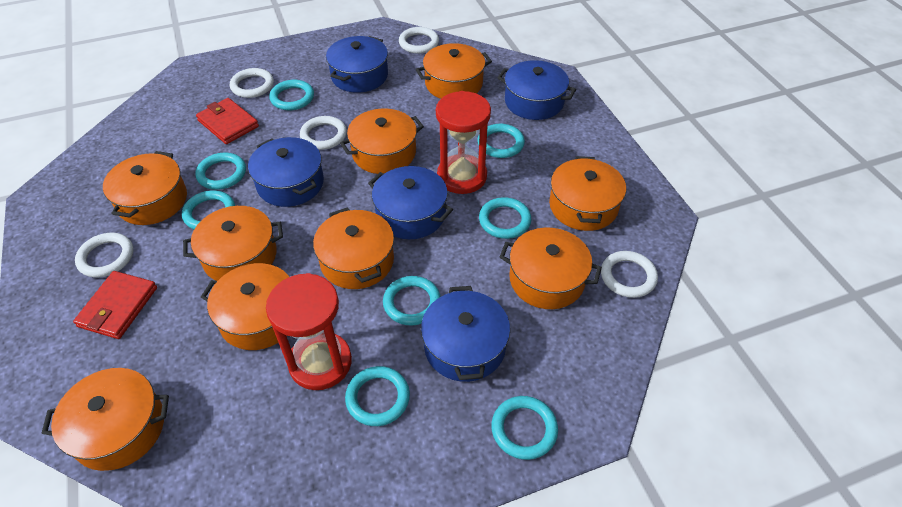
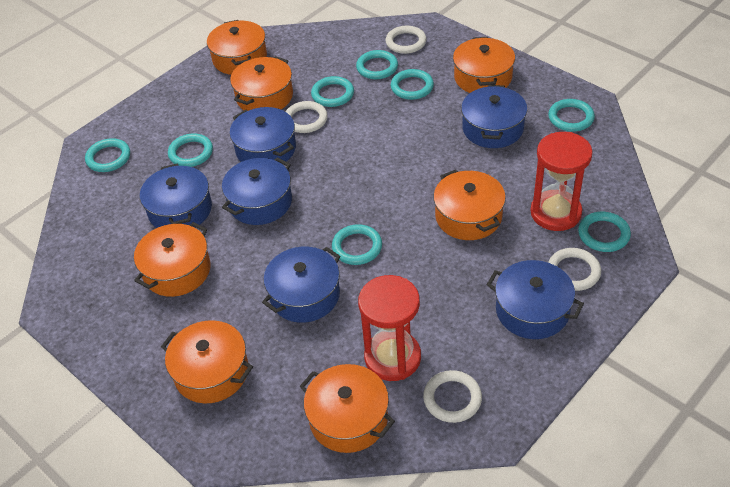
blue pot: 5 -> 6
orange pot: 9 -> 7
red wallet: 2 -> 0
white ring: 5 -> 4

